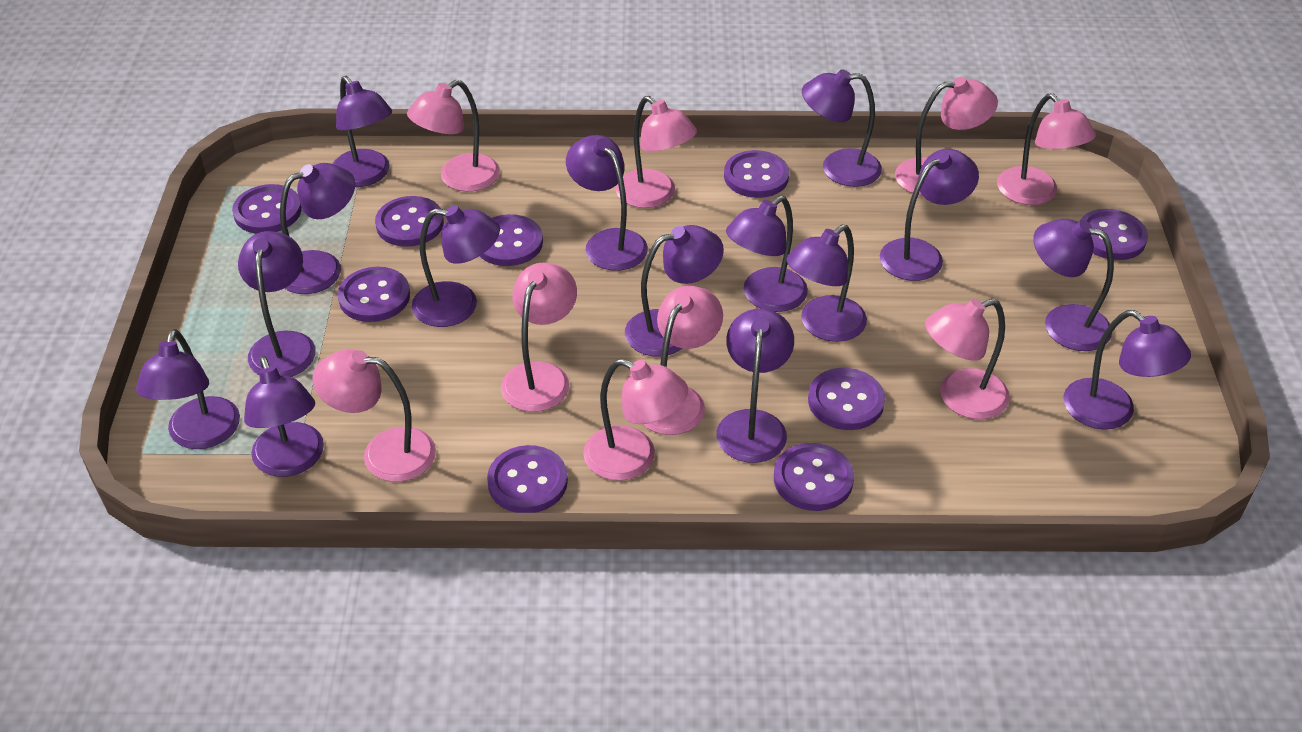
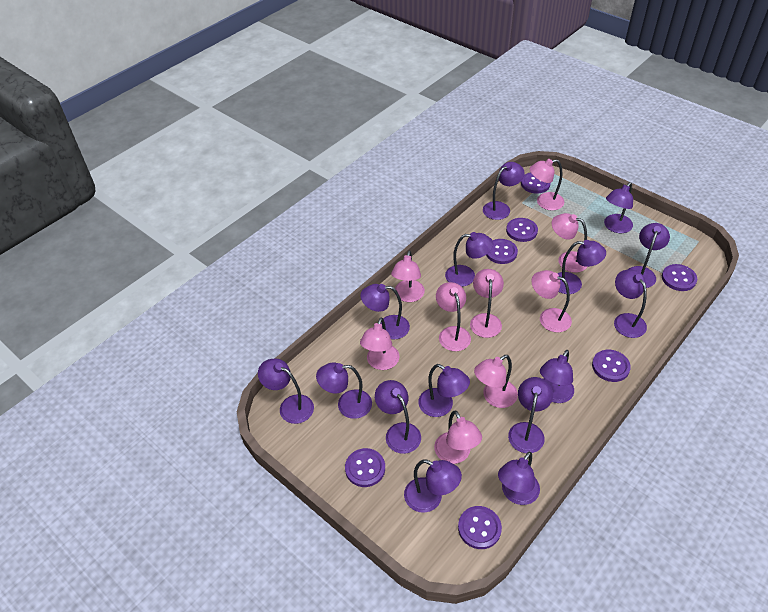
purple button: 9 -> 7

